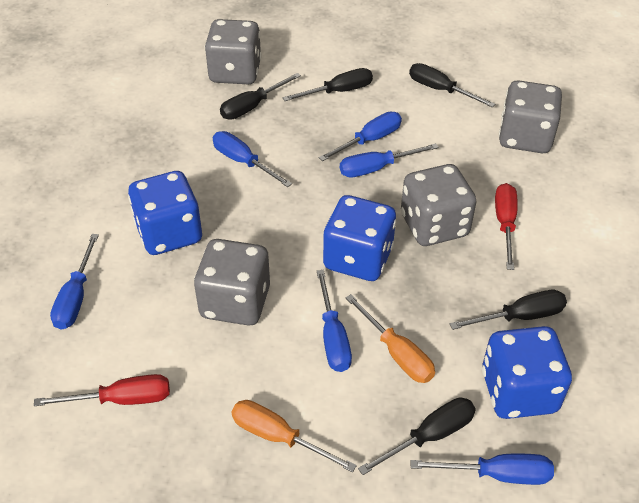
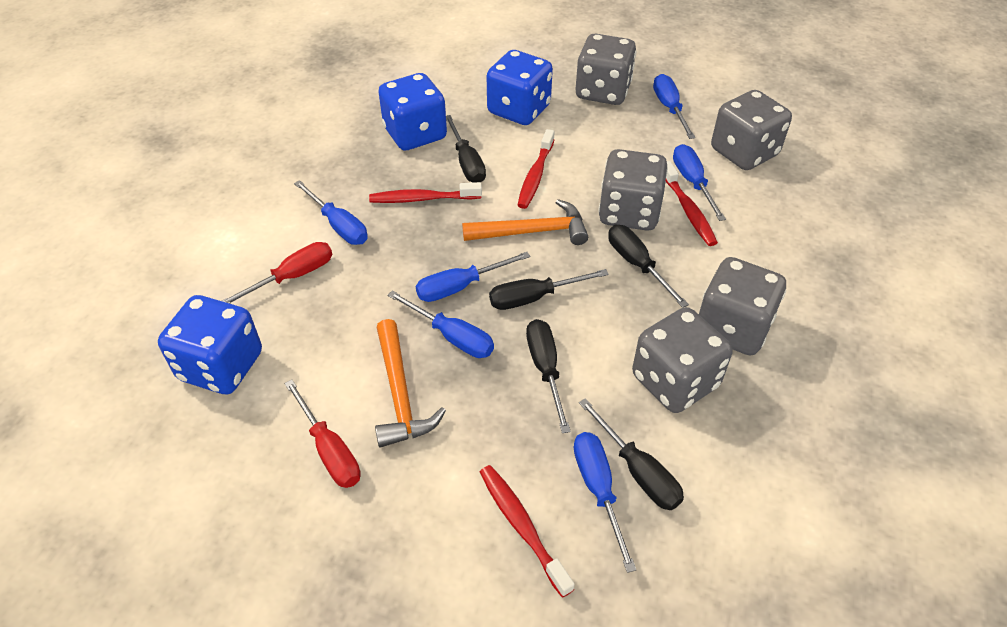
grey dice: 4 -> 5
orange hammer: 0 -> 2
orange screwdriver: 2 -> 0
red toothbrush: 0 -> 4

